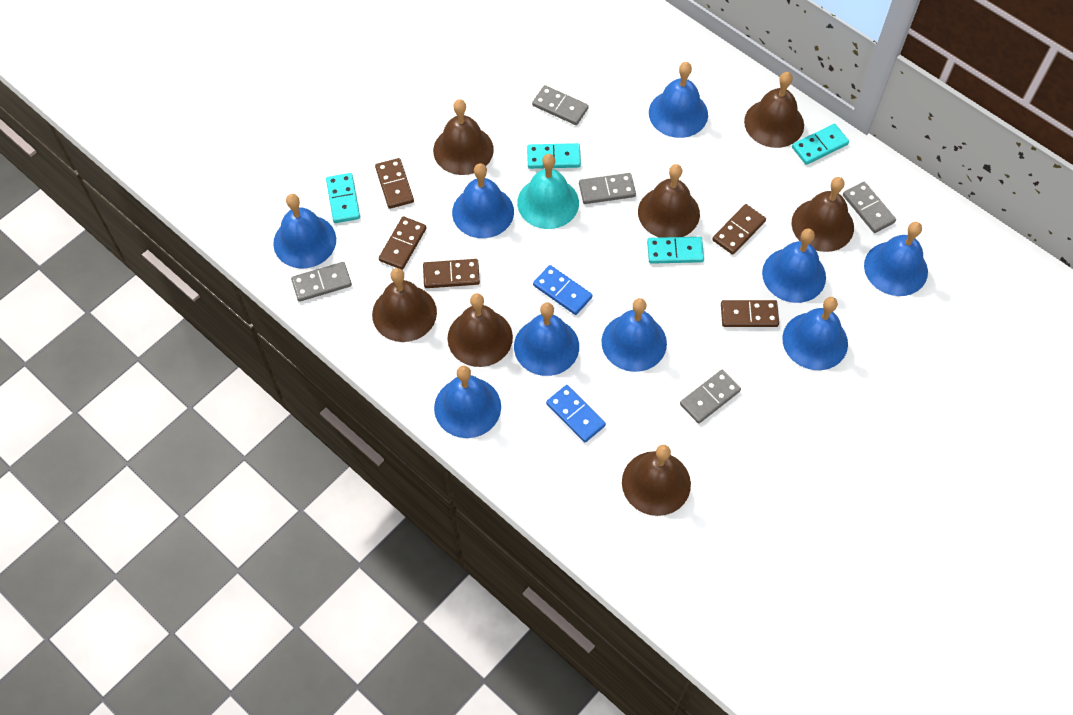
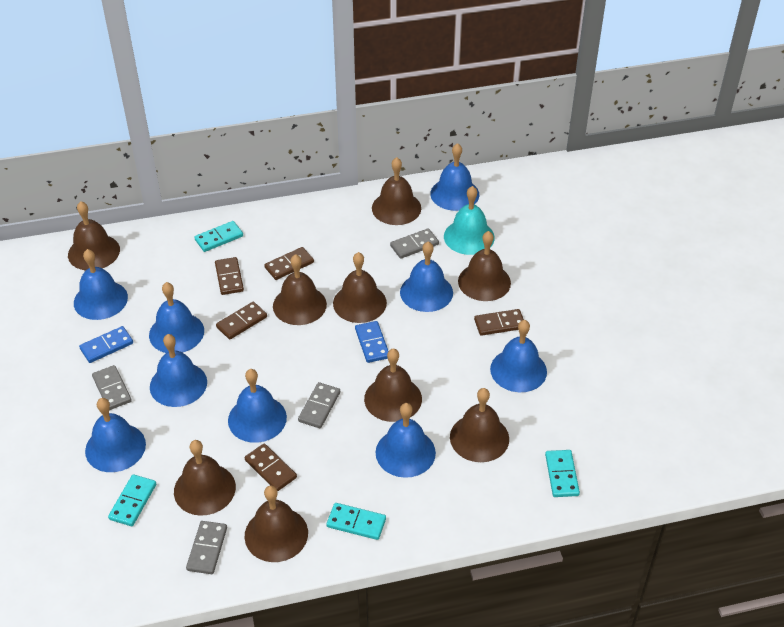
brown bell: 7 -> 9
grey domino: 5 -> 4

